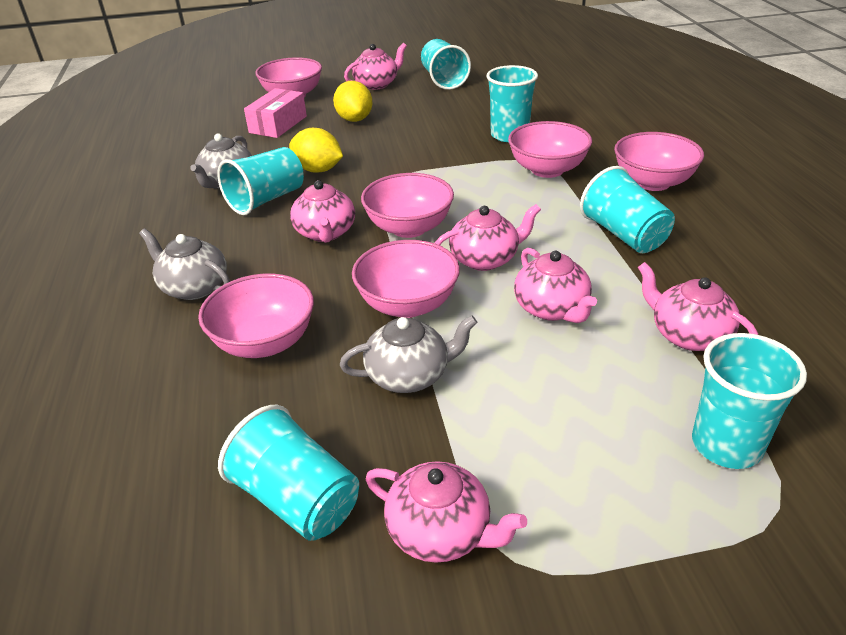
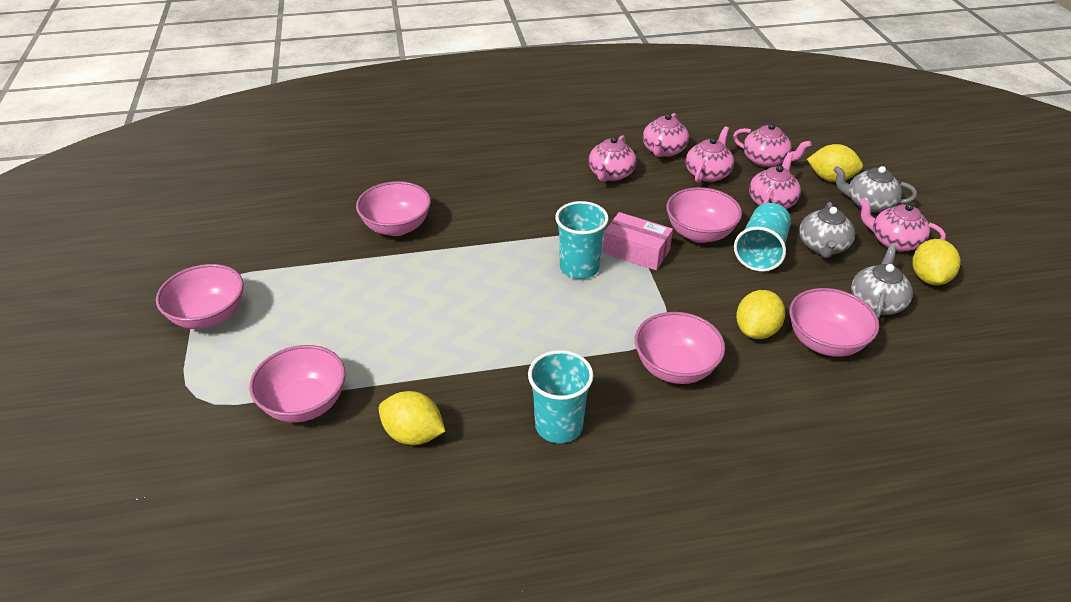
turquoise cup: 6 -> 3
yellow lemon: 2 -> 4

